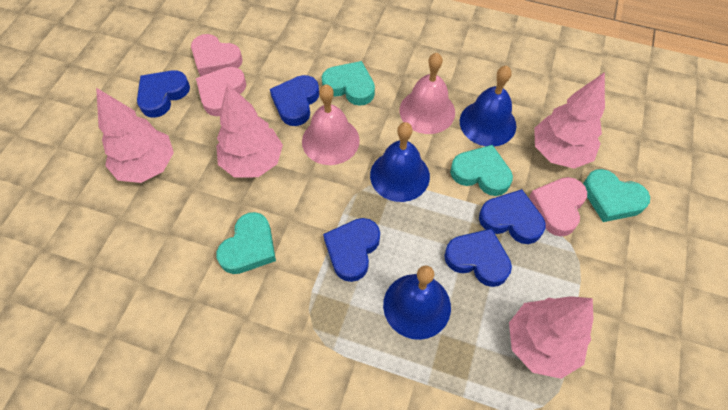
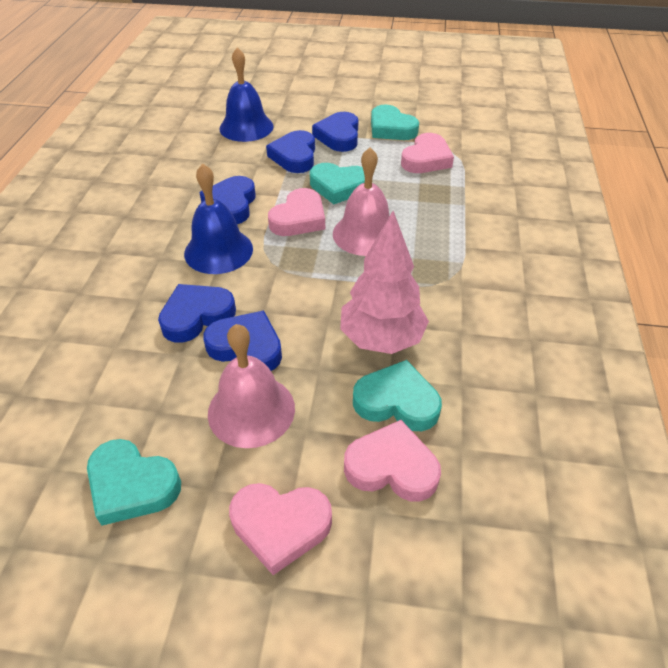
blue bell: 3 -> 2
pink heart: 3 -> 4
pink tree: 4 -> 1

